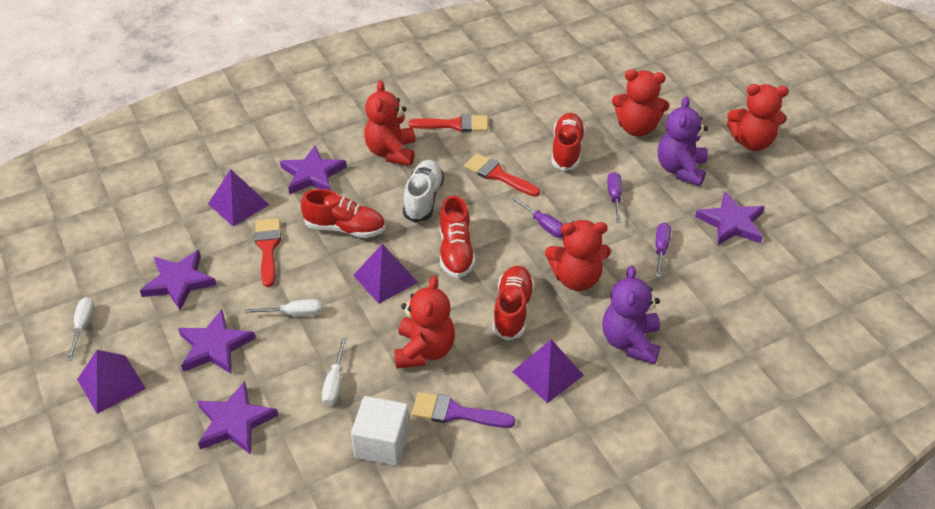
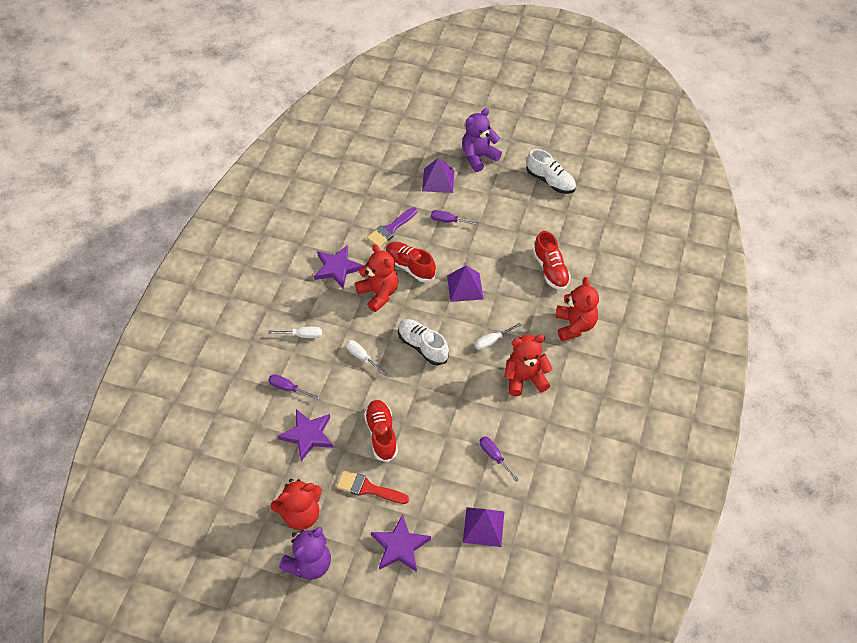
purple pyramid: 4 -> 3
purple star: 5 -> 3
red brush: 3 -> 1
red shoe: 4 -> 3
red teddy bear: 5 -> 4
white cube: 1 -> 0
white shoe: 1 -> 2

